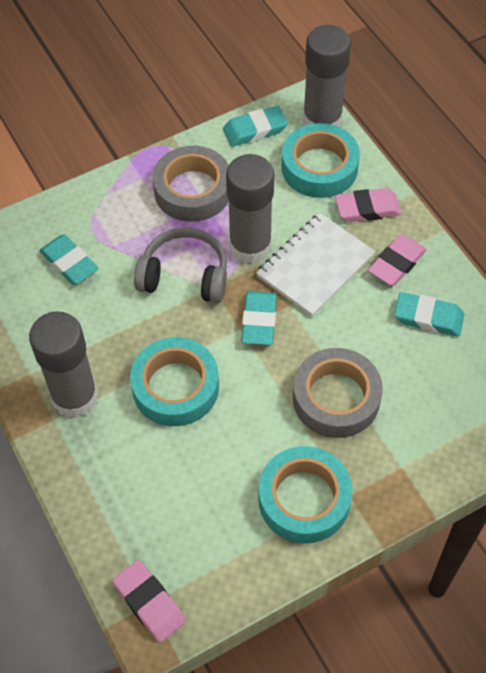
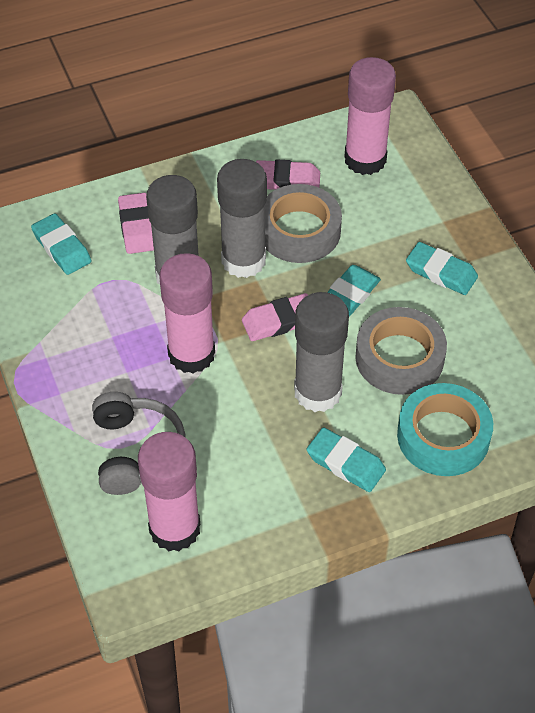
pink glue stick: 0 -> 3
turquoise tape: 3 -> 1
white notebook: 1 -> 0

